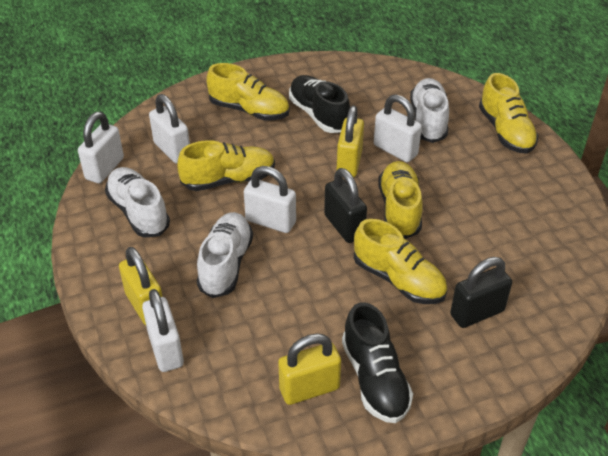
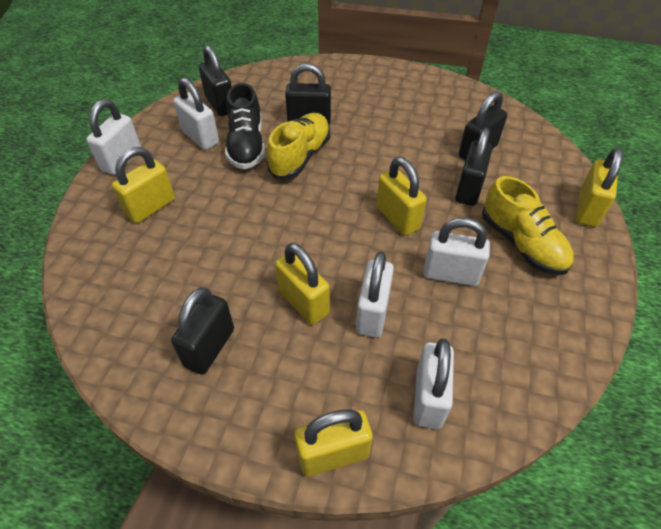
black padlock: 2 -> 5
black shoe: 2 -> 1
white shoe: 3 -> 0
yellow padlock: 3 -> 5
yellow shoe: 5 -> 2

